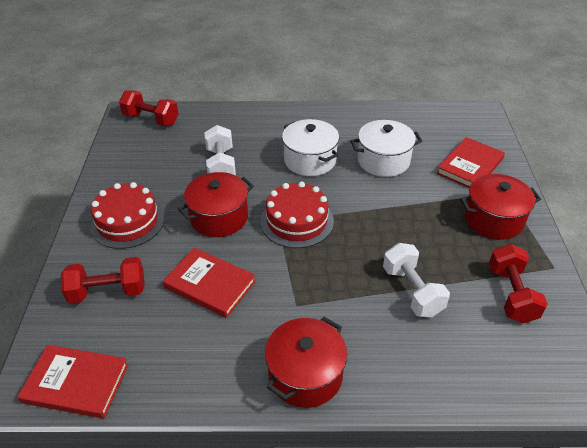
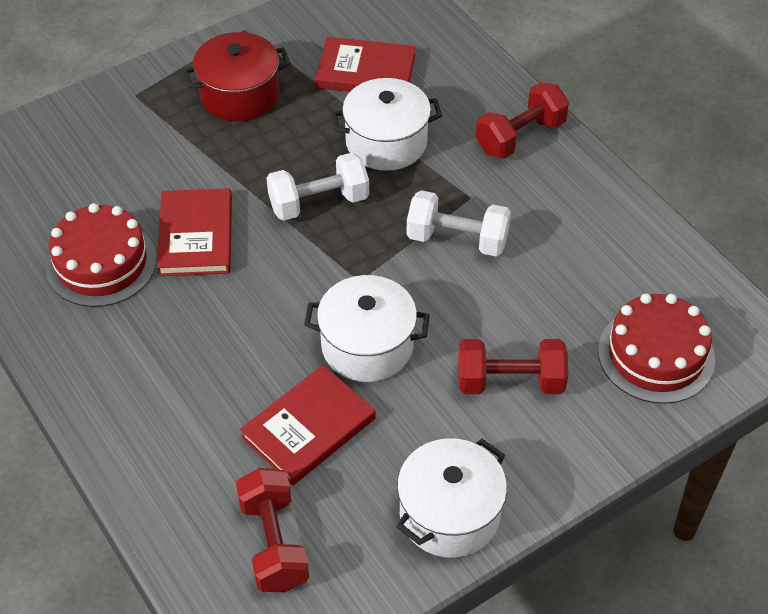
red pot: 3 -> 1
white pot: 2 -> 3

